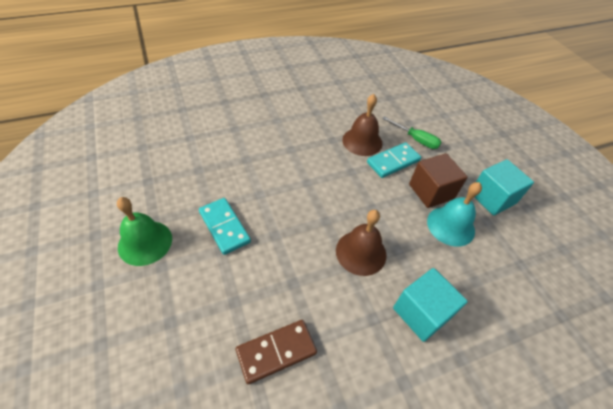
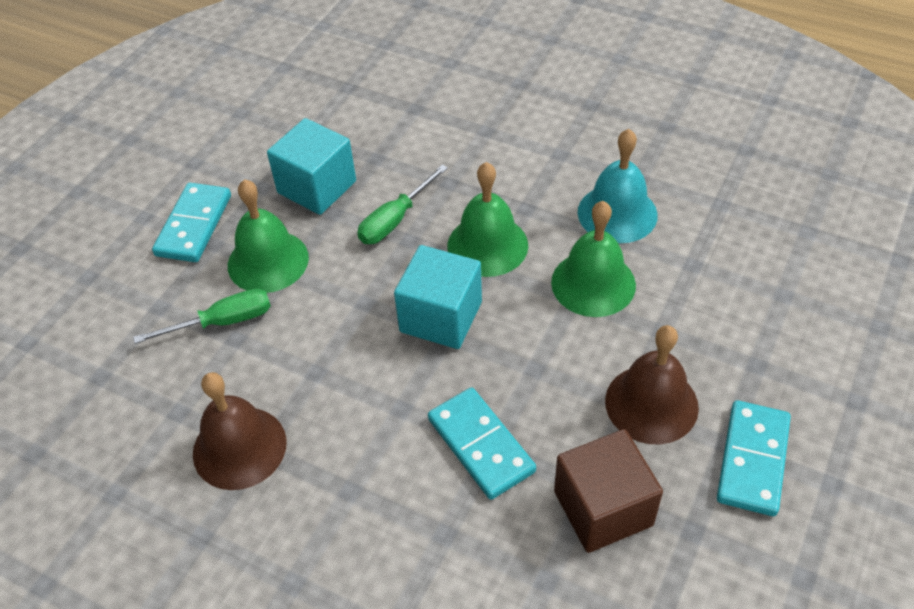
brown domino: 1 -> 0
green bell: 1 -> 3
green screwdriver: 1 -> 2
turquoise domino: 2 -> 3

